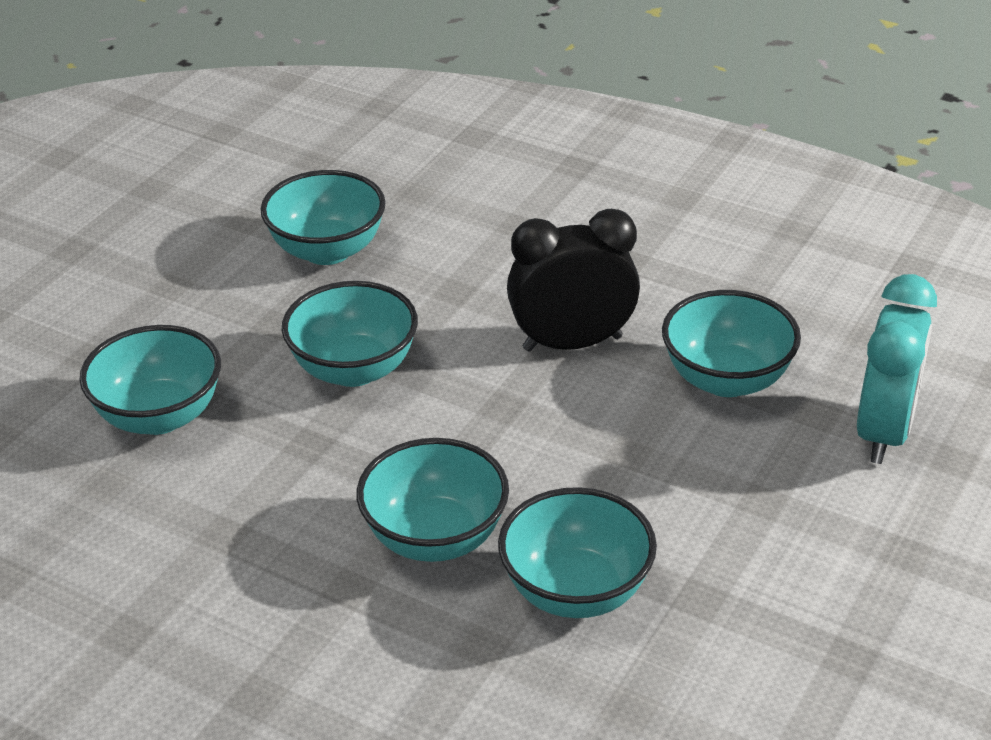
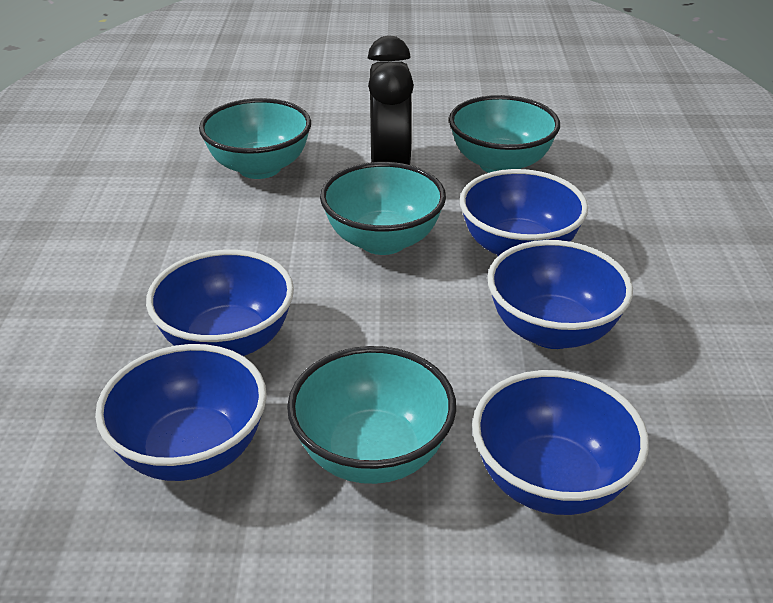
blue bowl: 0 -> 5
turquoise bowl: 6 -> 4
turquoise clock: 1 -> 0

